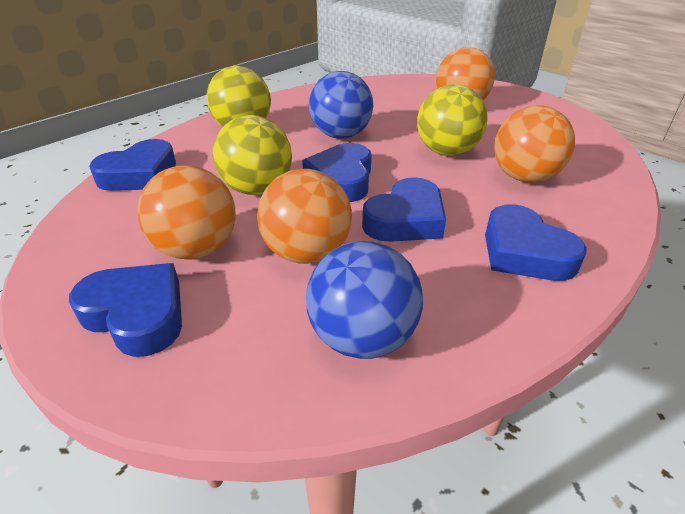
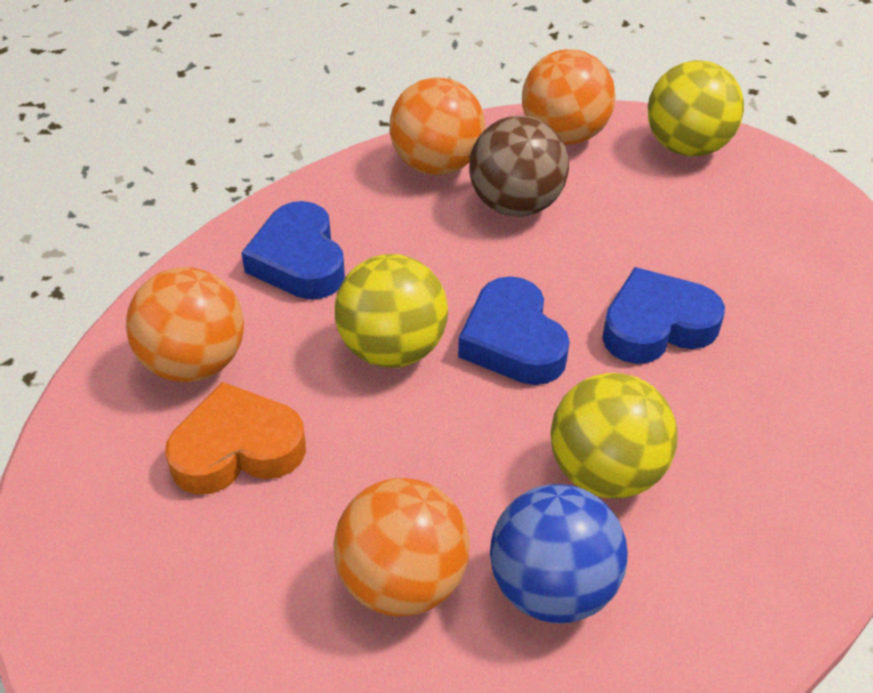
blue ball: 2 -> 1
blue heart: 5 -> 3
brown ball: 0 -> 1
orange heart: 0 -> 1

